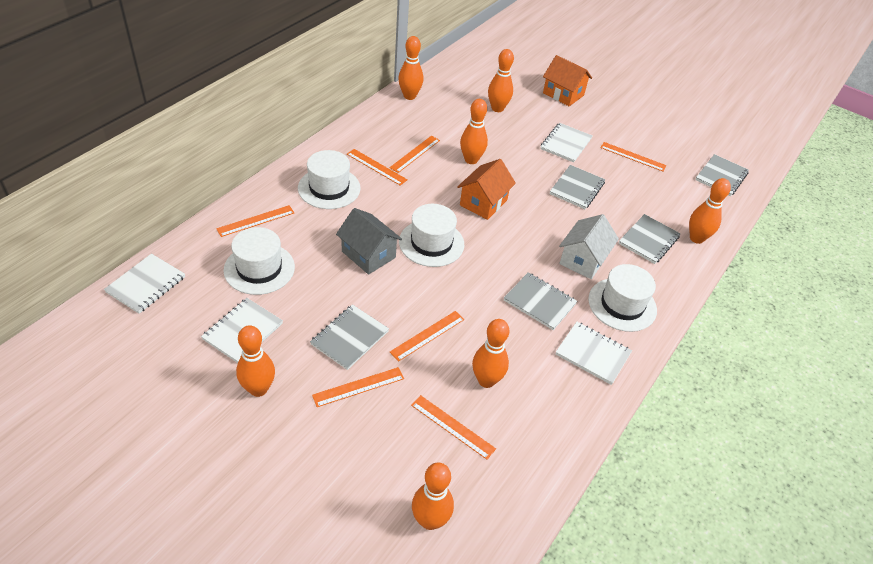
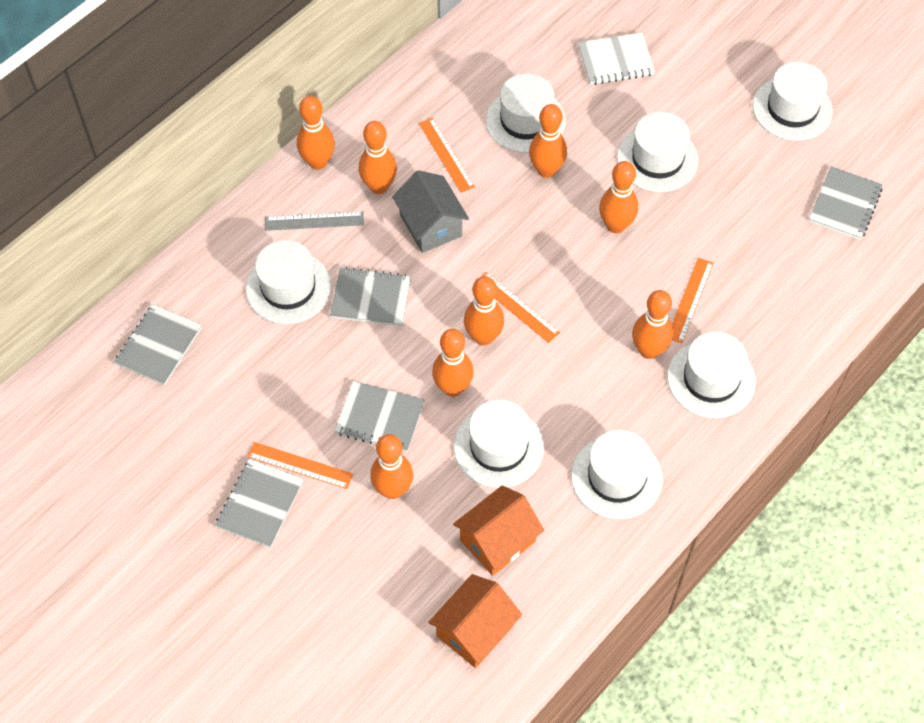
grey ruler: 0 -> 1
orange bowling pin: 7 -> 8
orange ruler: 7 -> 4
white hat: 4 -> 7
white house: 1 -> 0
white notebook: 4 -> 1

